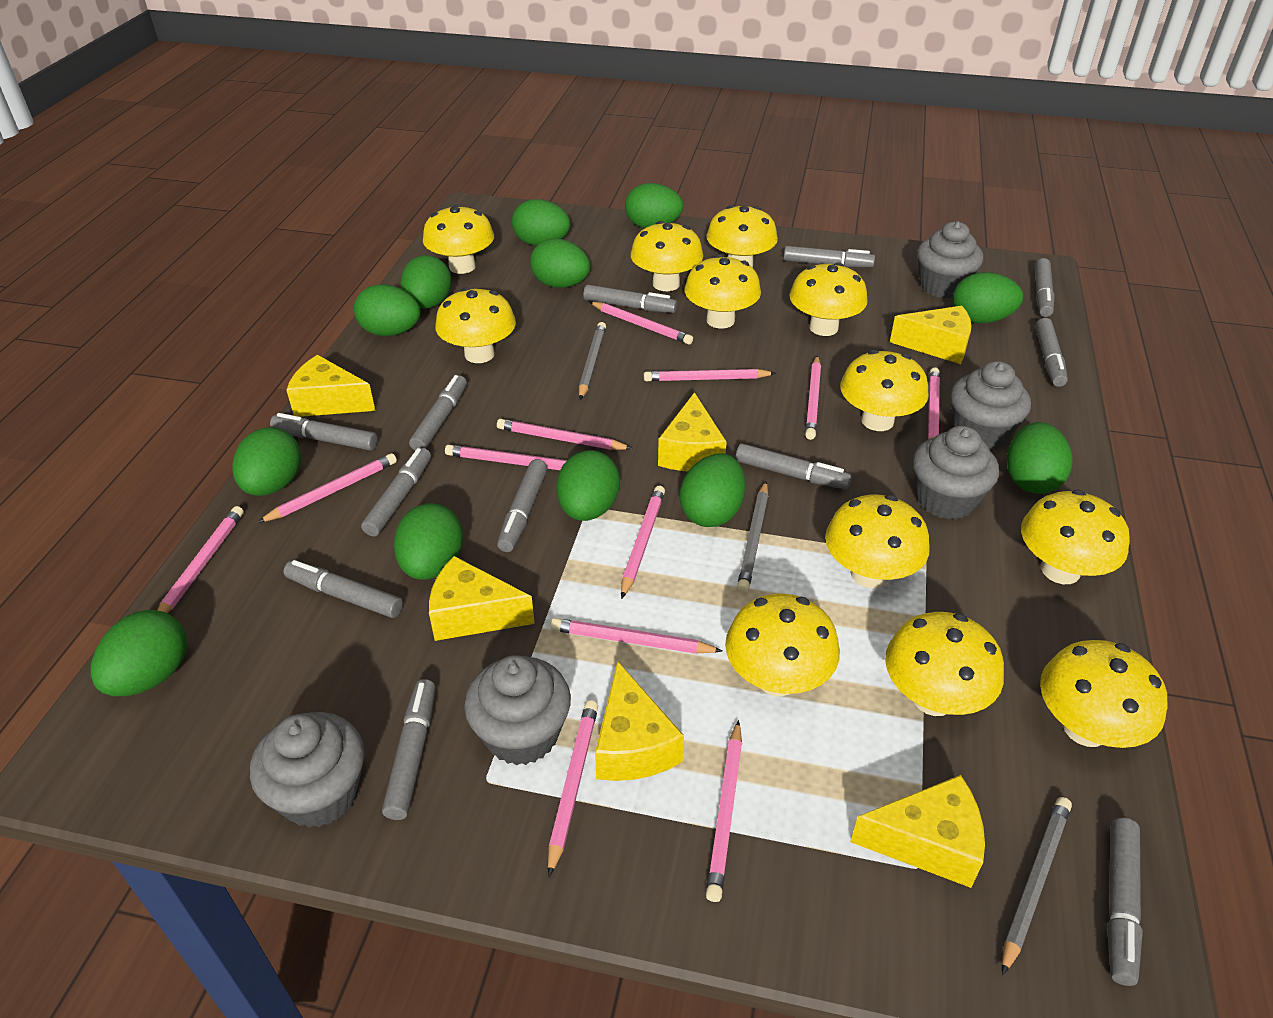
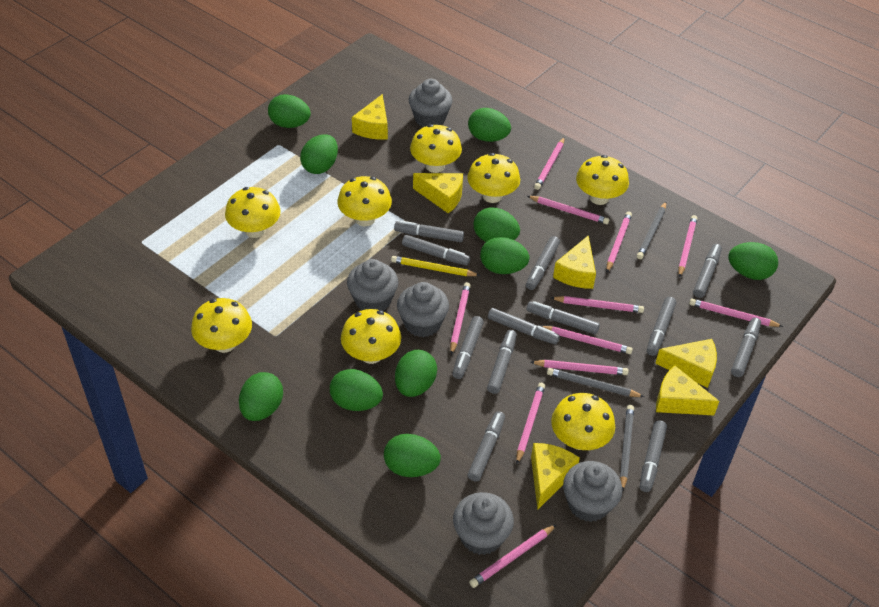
green egg: 12 -> 10
pink pencil: 12 -> 11
yellow mushroom: 12 -> 8
yellow pencil: 0 -> 1

